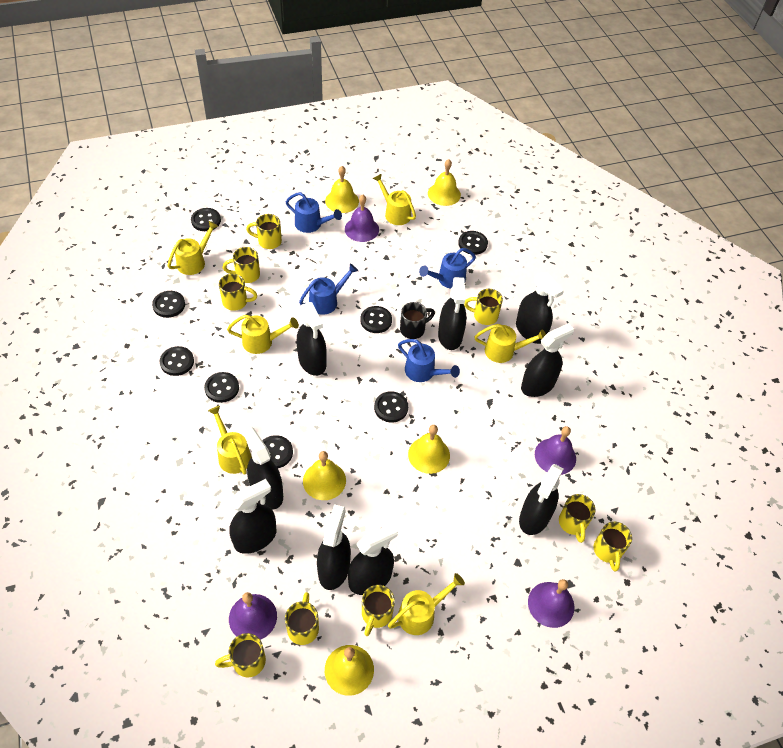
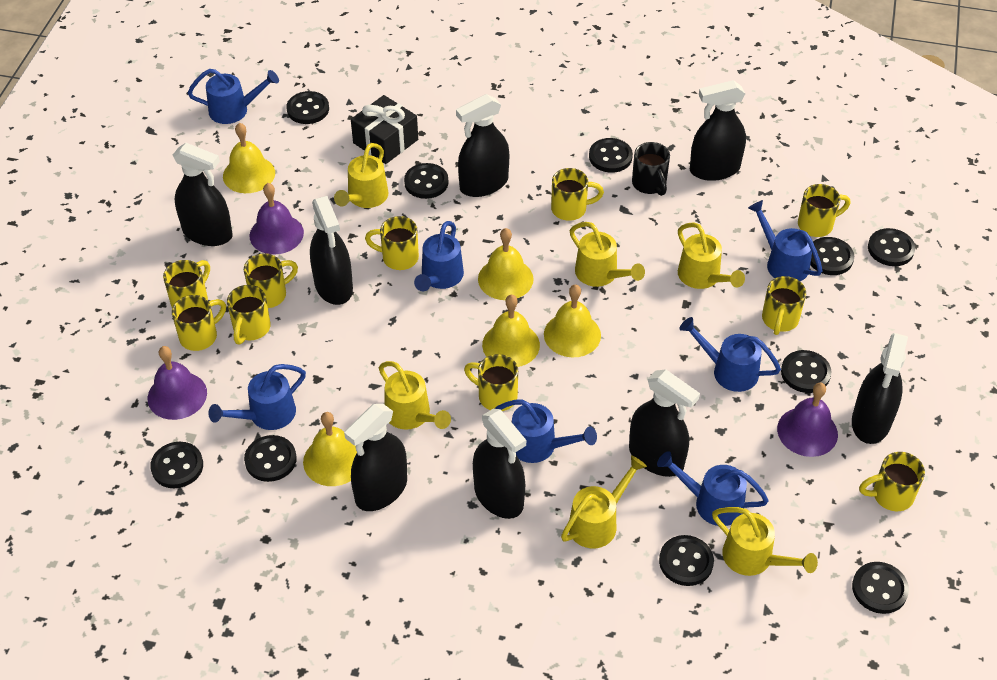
black button: 8 -> 10
black gift: 0 -> 1
black spray bottle: 9 -> 8
blue watering can: 4 -> 7
purple bell: 4 -> 3
yellow mug: 9 -> 10

